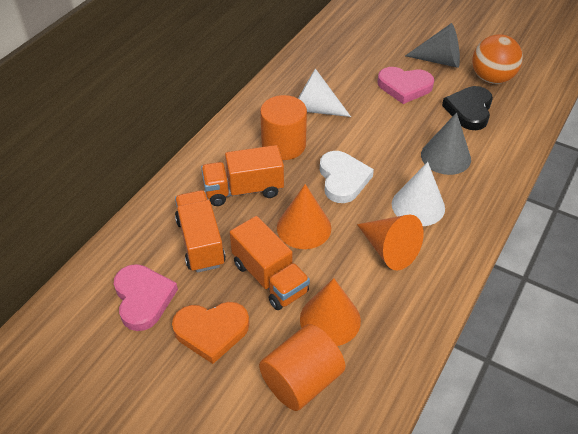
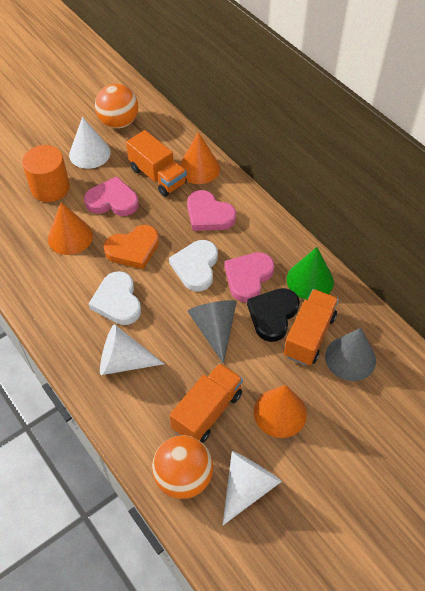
green cone: 0 -> 1
orange ball: 1 -> 2
orange cylinder: 2 -> 1
pink heart: 2 -> 3
white cone: 2 -> 3
white heart: 1 -> 2

